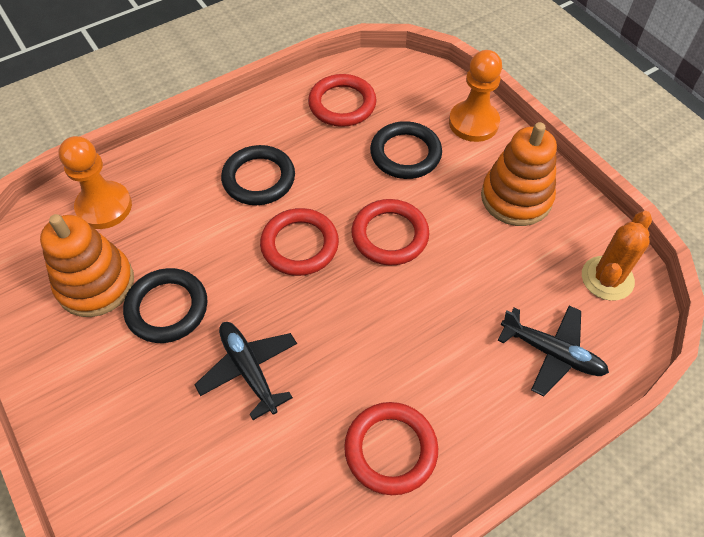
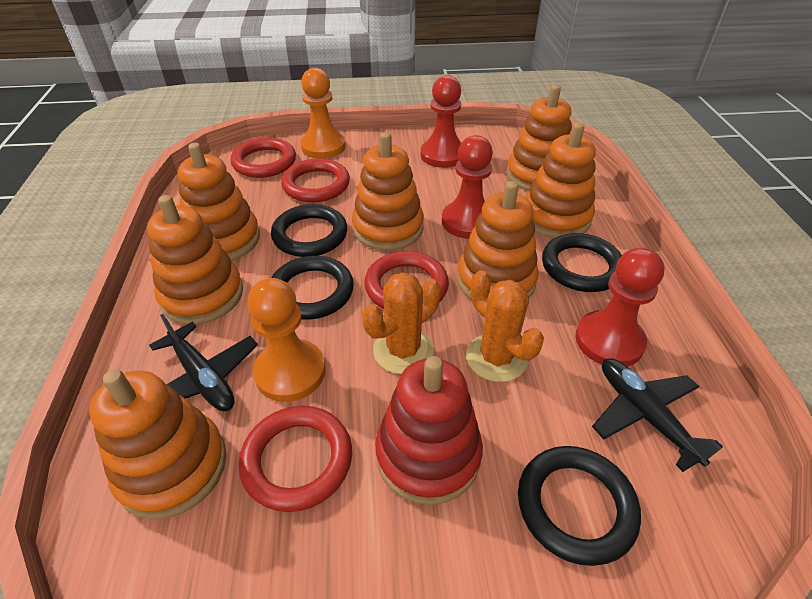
black ring: 3 -> 4
orange cactus: 1 -> 2
orange stacking toy: 2 -> 7
red pawn: 0 -> 3
red stacking toy: 0 -> 1

